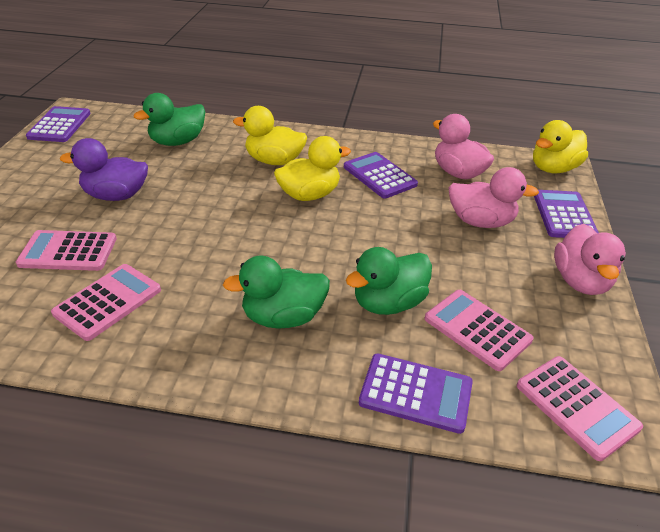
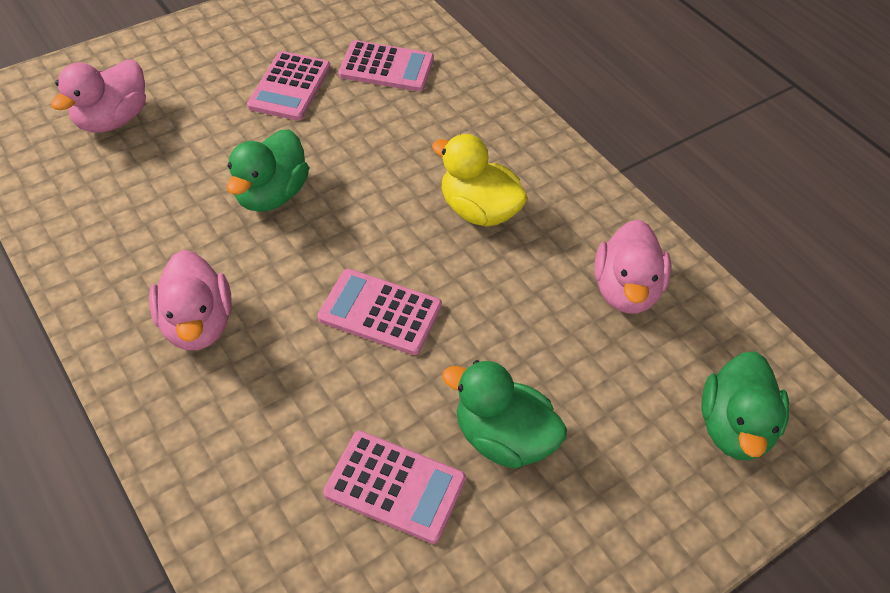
purple calculator: 4 -> 0
purple duck: 1 -> 0
yellow duck: 3 -> 1

